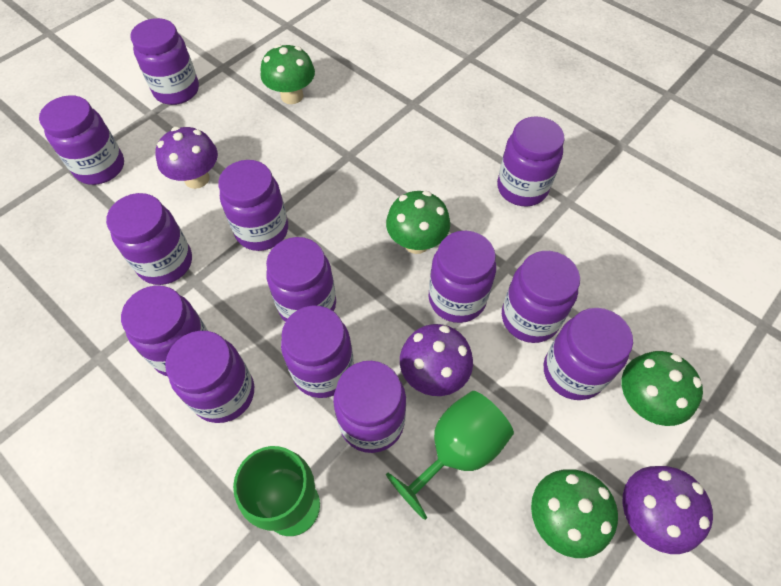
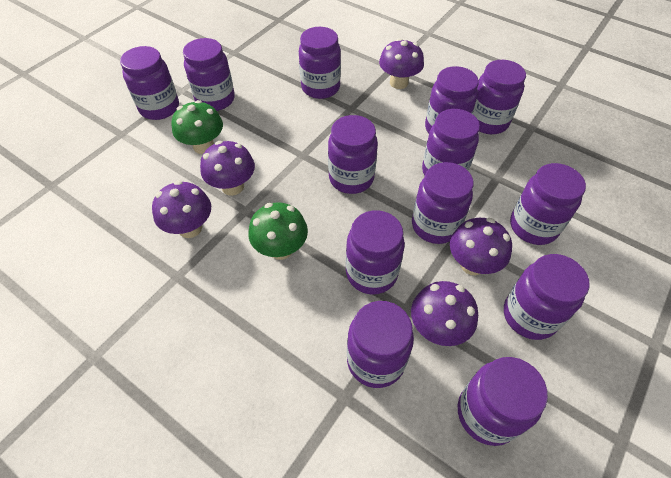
green goblet: 2 -> 0
green mushroom: 4 -> 2
purple mushroom: 3 -> 5

